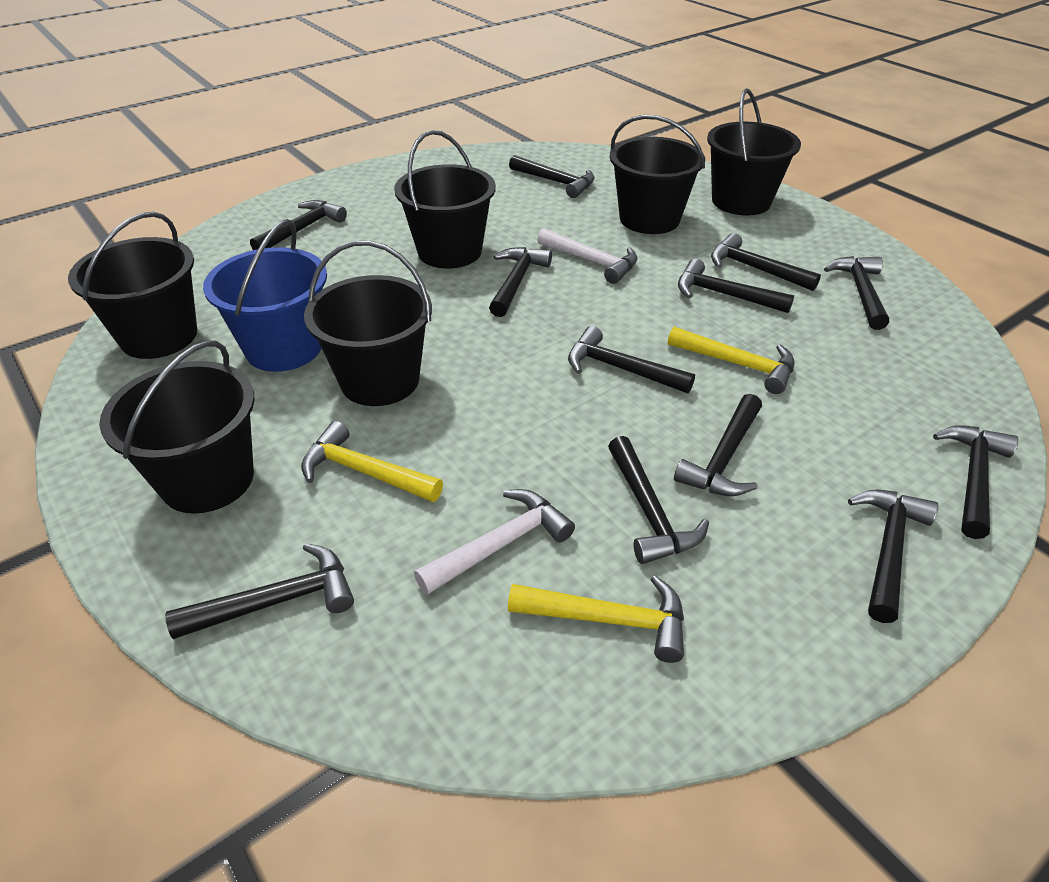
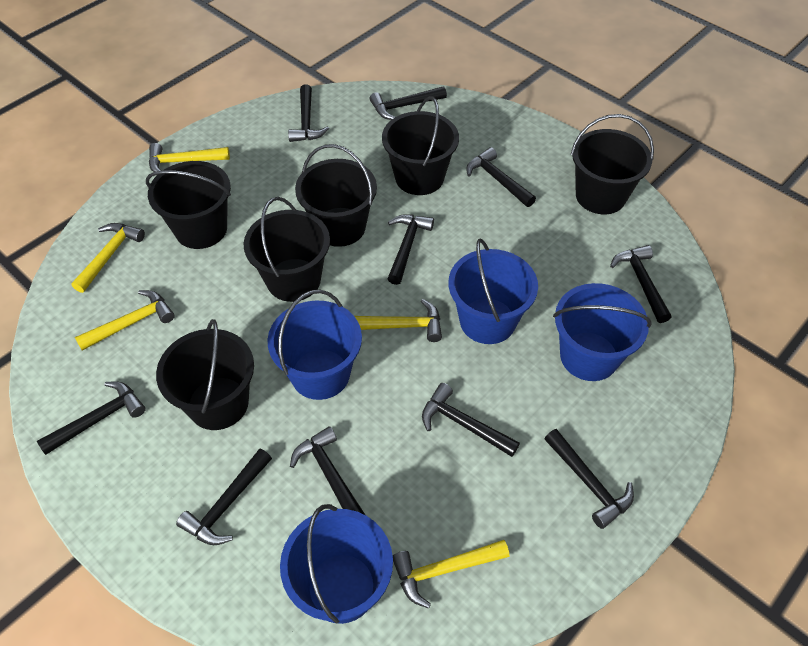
black hammer: 12 -> 10
blue bucket: 1 -> 4
white hammer: 2 -> 0
yellow hammer: 3 -> 5

